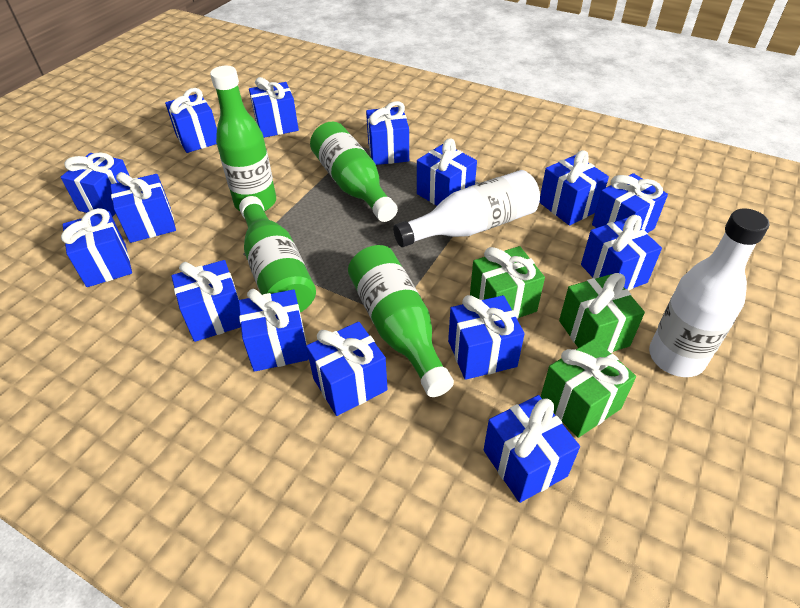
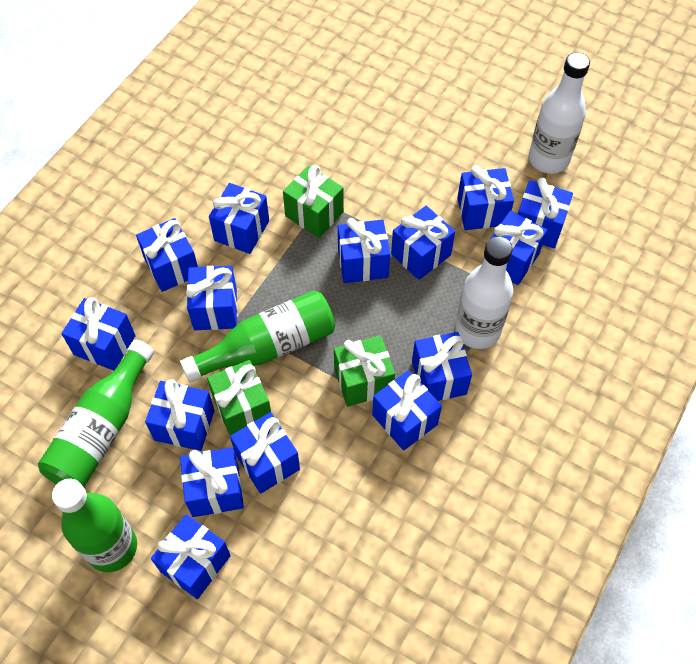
green bottle: 4 -> 3

